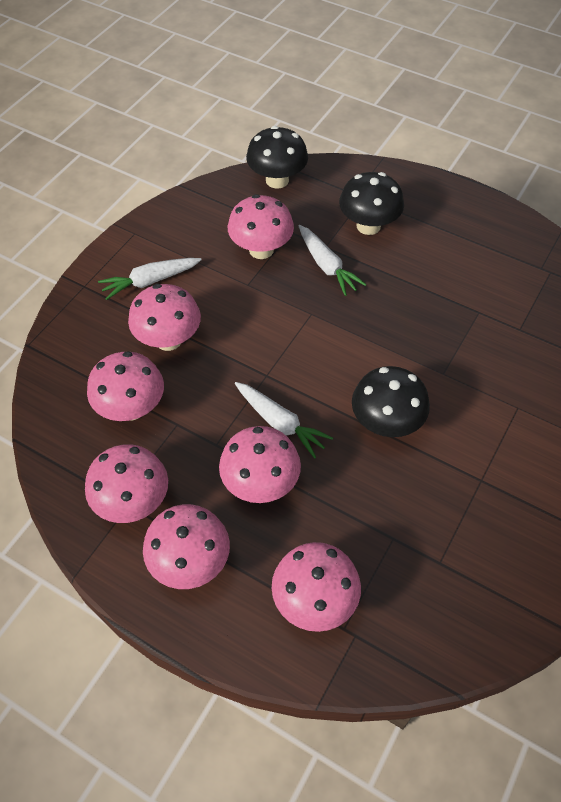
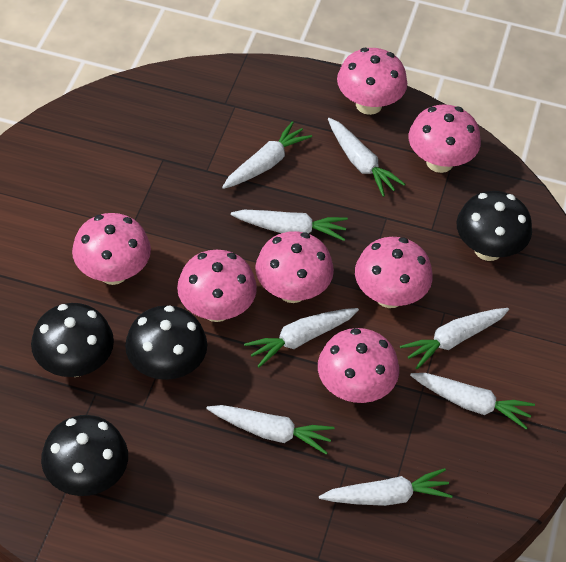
black mushroom: 3 -> 4
white carrot: 3 -> 8

